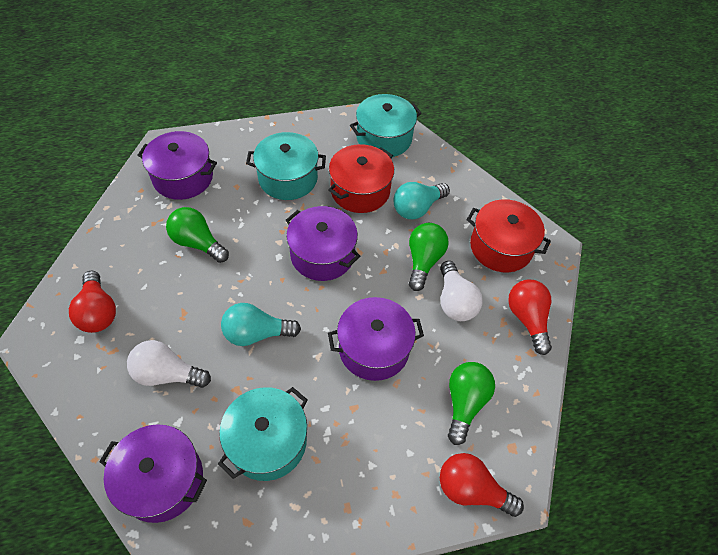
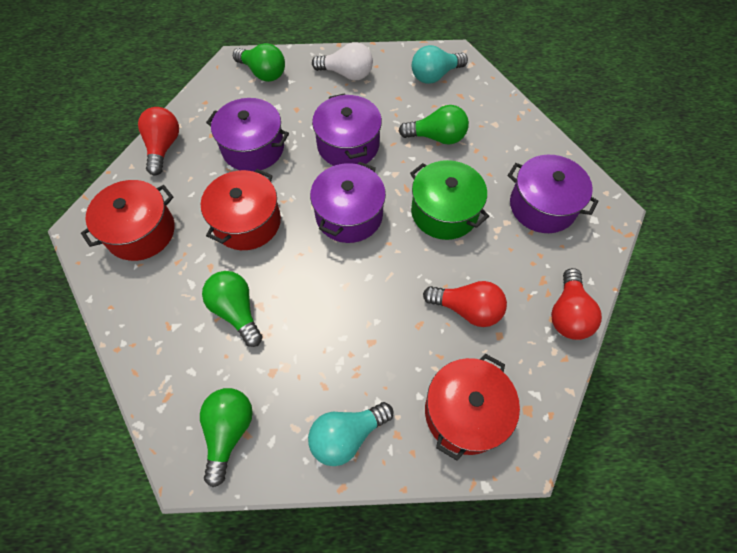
green light bulb: 3 -> 4
green pot: 0 -> 1
red pot: 2 -> 3
turquoise pot: 3 -> 0
white light bulb: 2 -> 1

